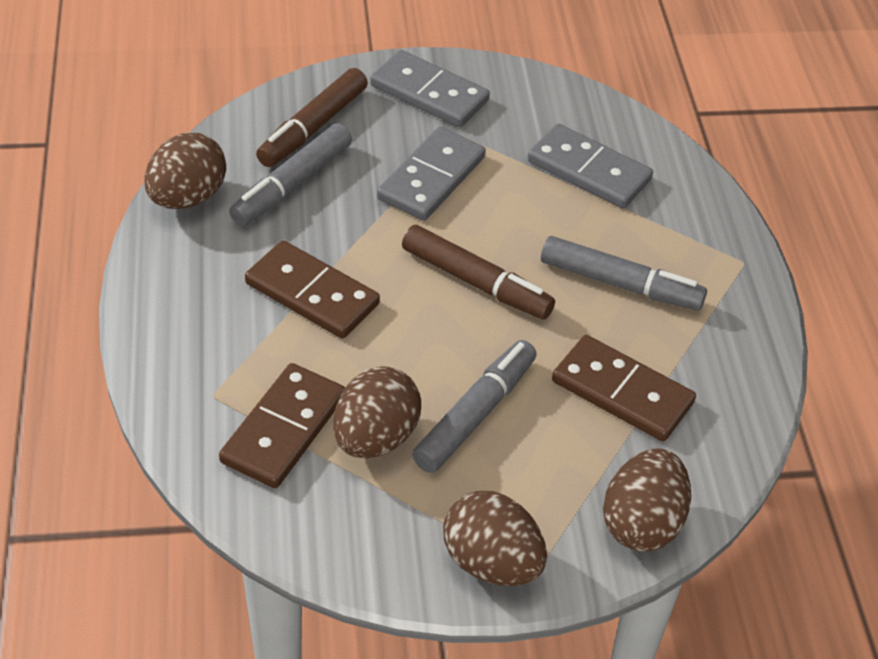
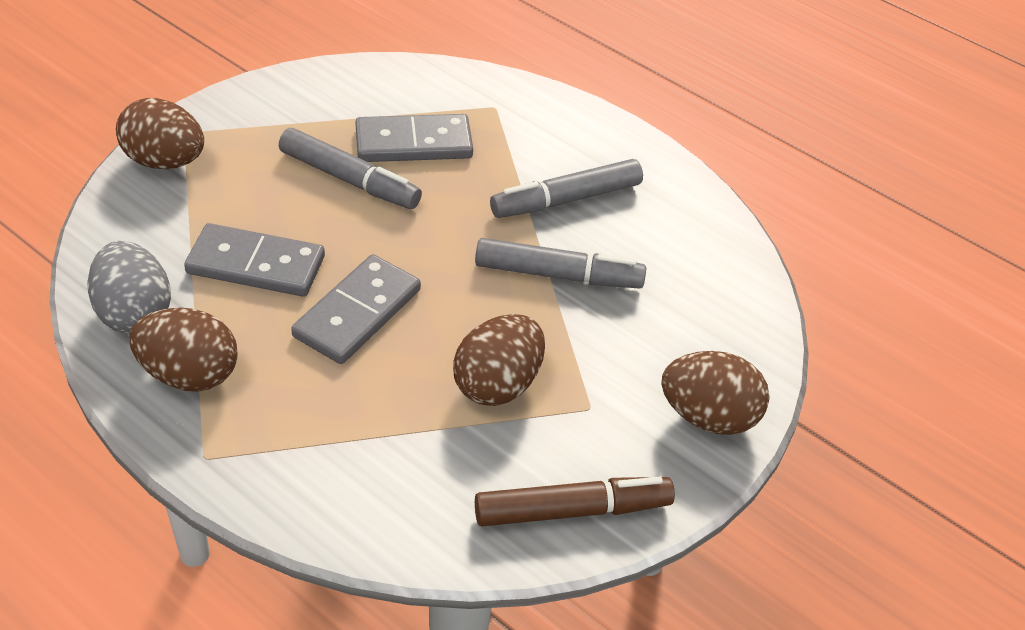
brown domino: 3 -> 0
brown marker: 2 -> 1
grey egg: 0 -> 1

